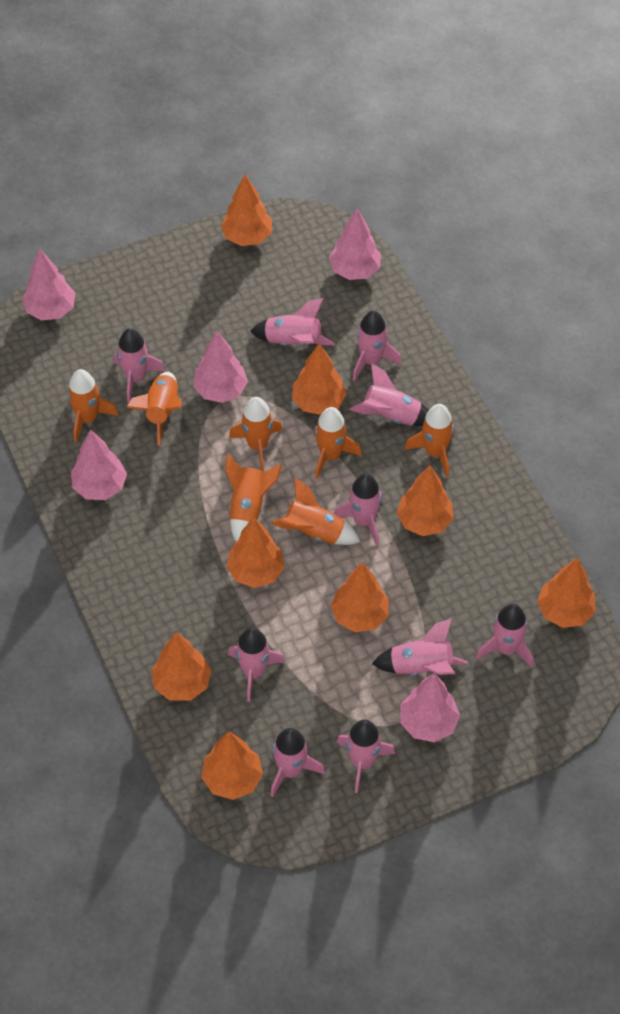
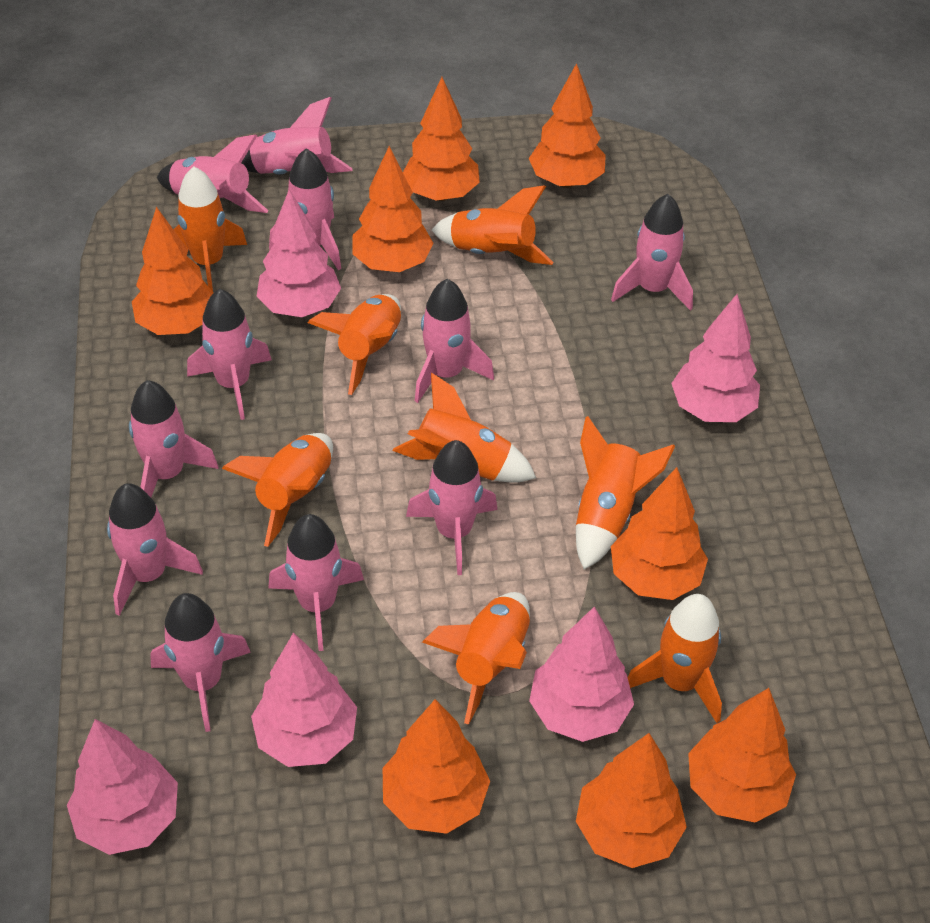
orange rocket: 7 -> 8
pink rocket: 10 -> 11

